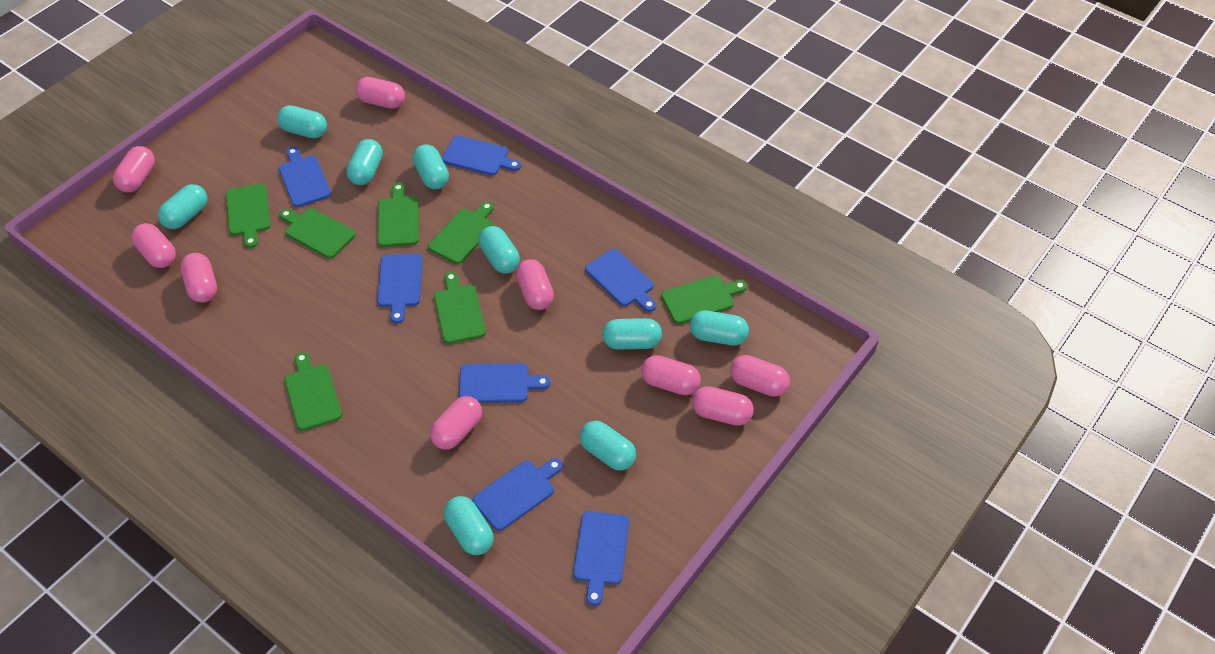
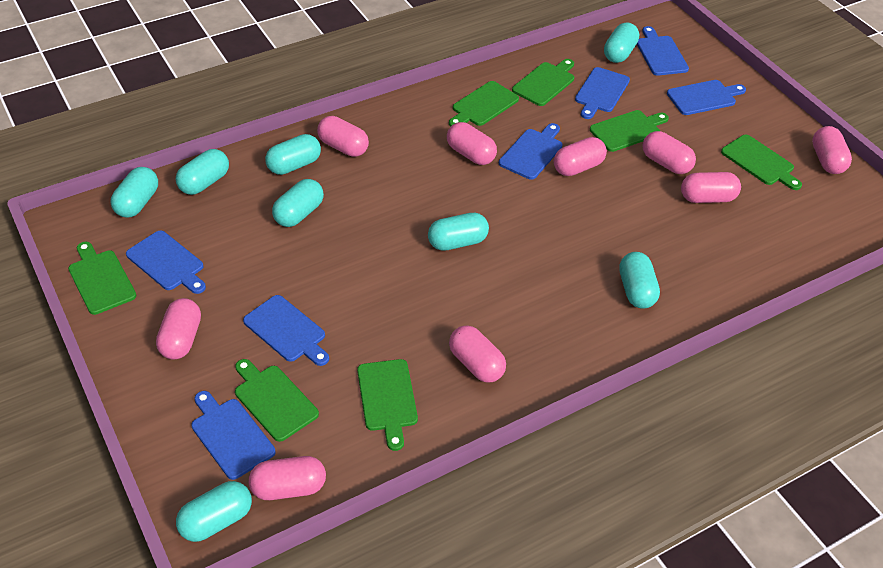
turquoise capsule: 9 -> 8

